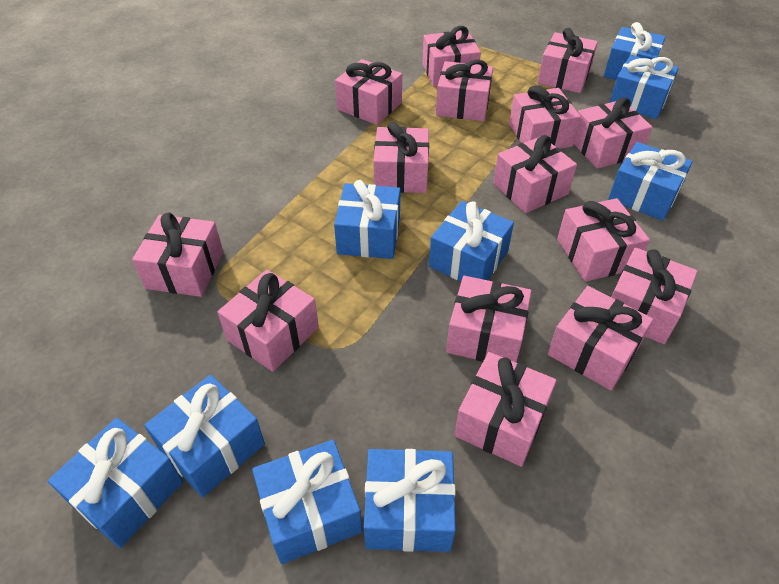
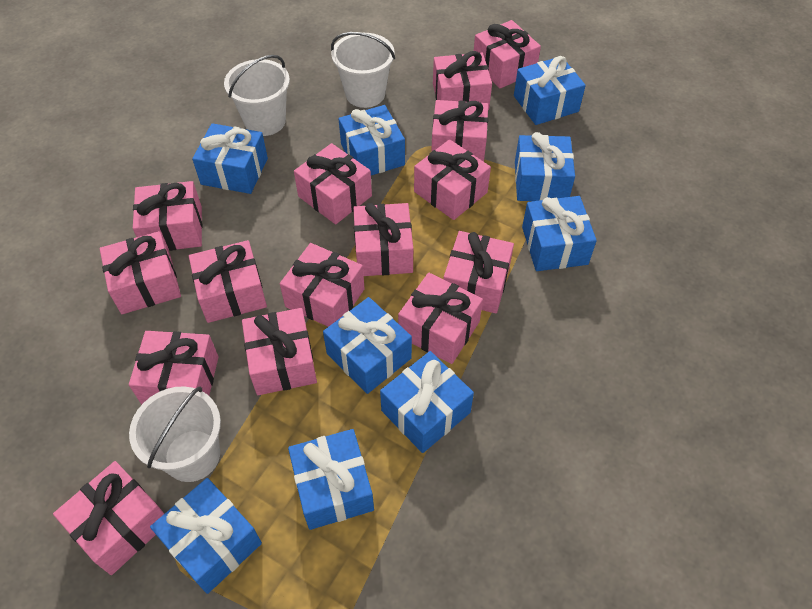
white bucket: 0 -> 3

